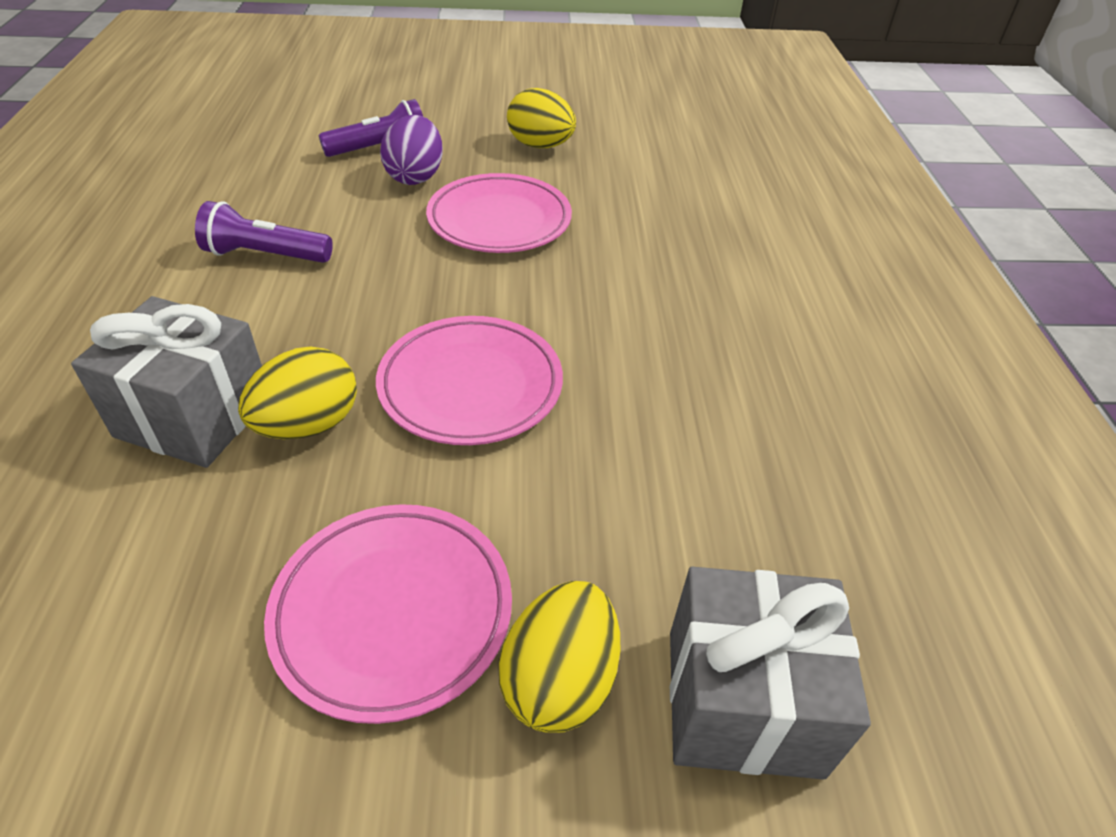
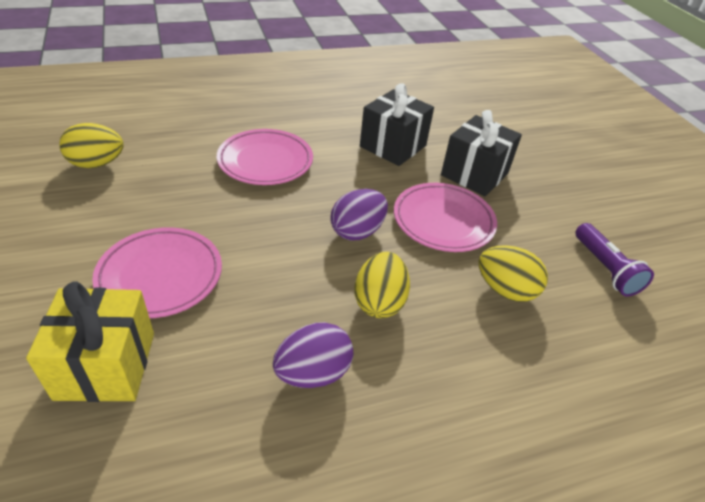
black gift: 0 -> 2
grey gift: 2 -> 0
purple egg: 1 -> 2
purple flashlight: 2 -> 1
yellow gift: 0 -> 1

